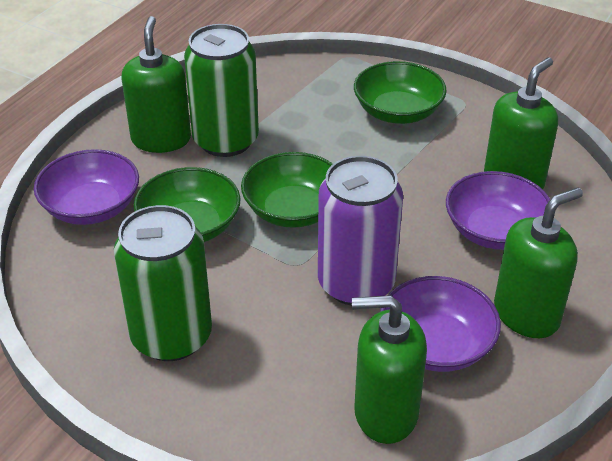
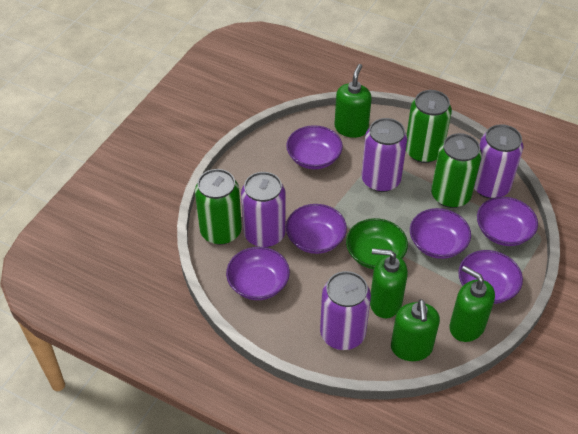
green bowl: 3 -> 1
green can: 2 -> 3
purple bowl: 3 -> 6
purple can: 1 -> 4

